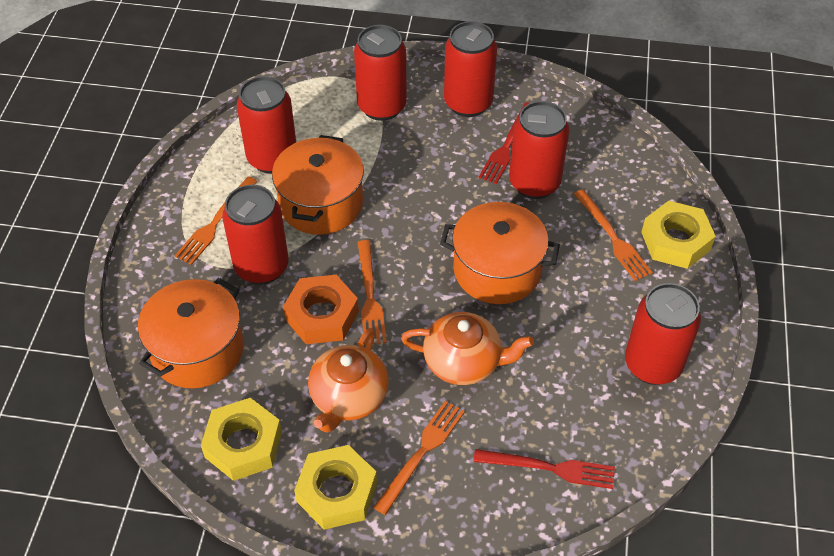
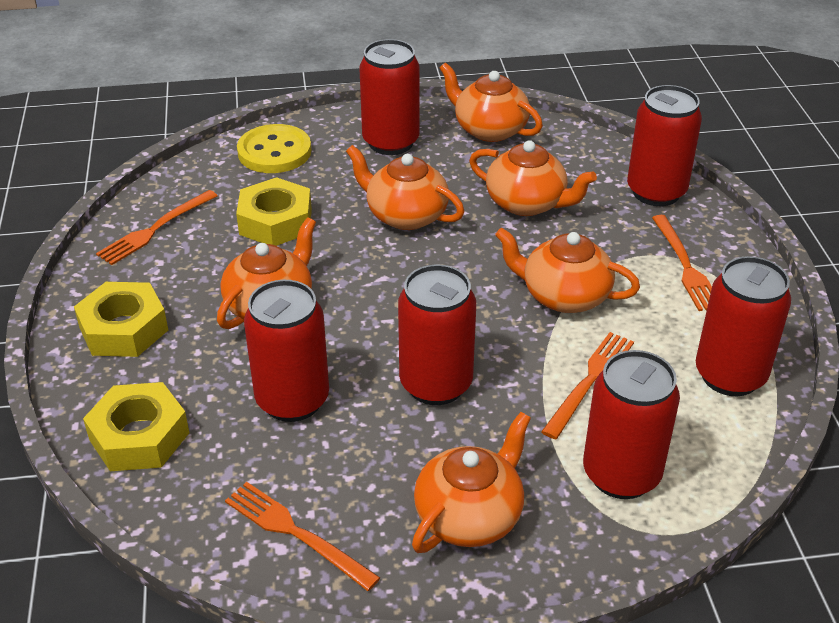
orange nut: 1 -> 0
orange pot: 3 -> 0
orange teapot: 2 -> 6
red fork: 2 -> 0
yellow button: 0 -> 1

